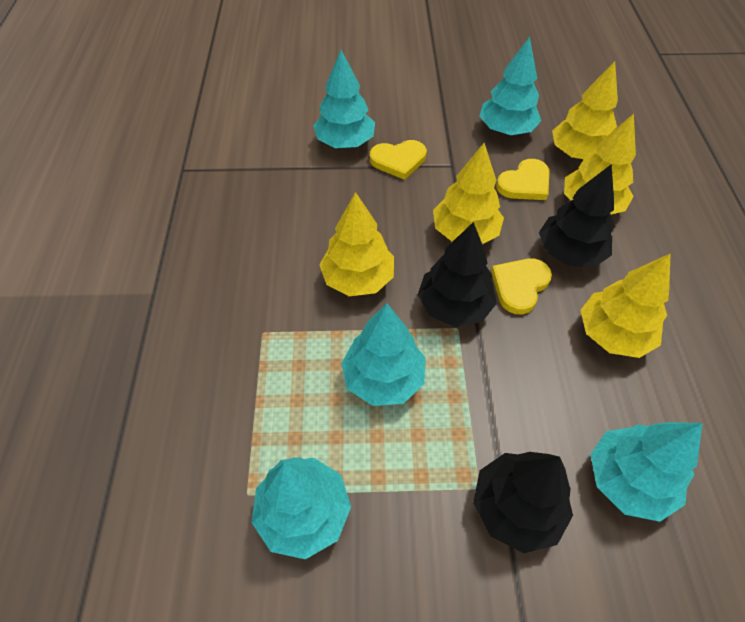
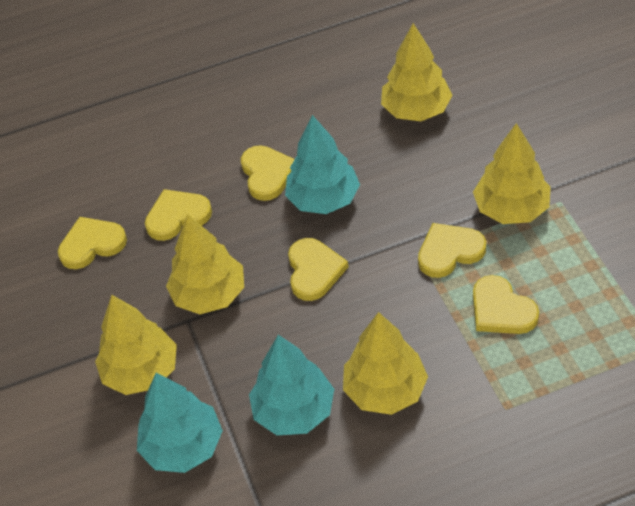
black tree: 3 -> 0
turquoise tree: 5 -> 3
yellow heart: 3 -> 6

